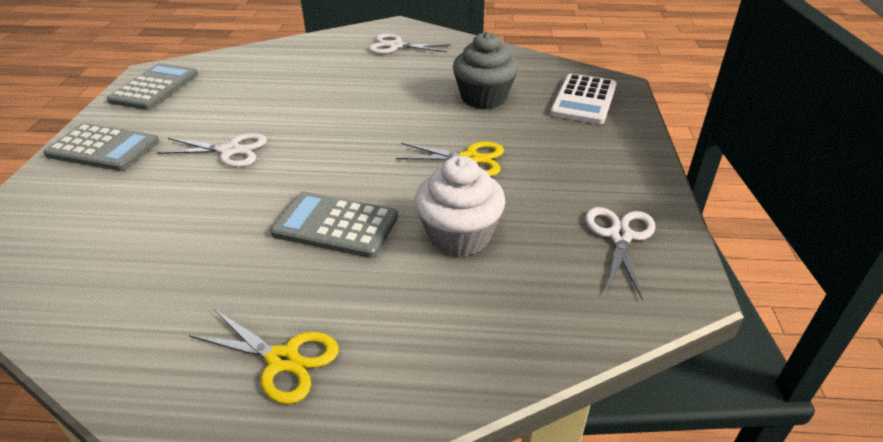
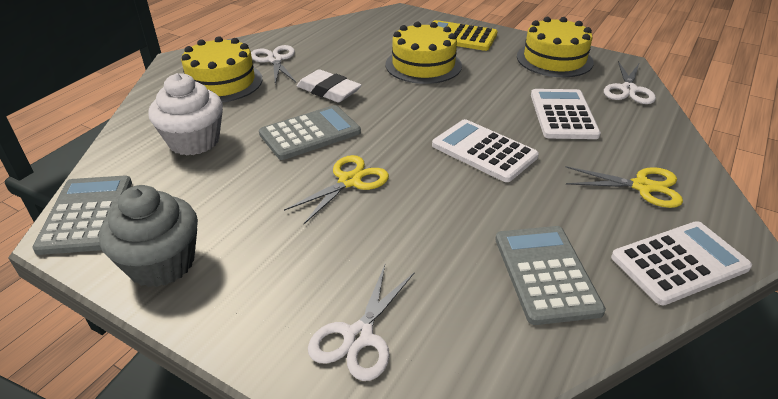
white calculator: 1 -> 3
white eraser: 0 -> 1
yellow cake: 0 -> 3
yellow calculator: 0 -> 1

